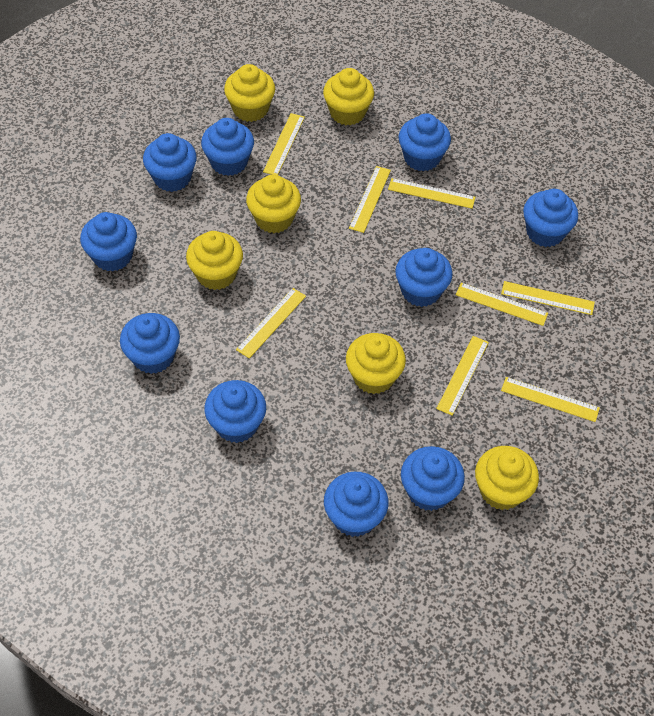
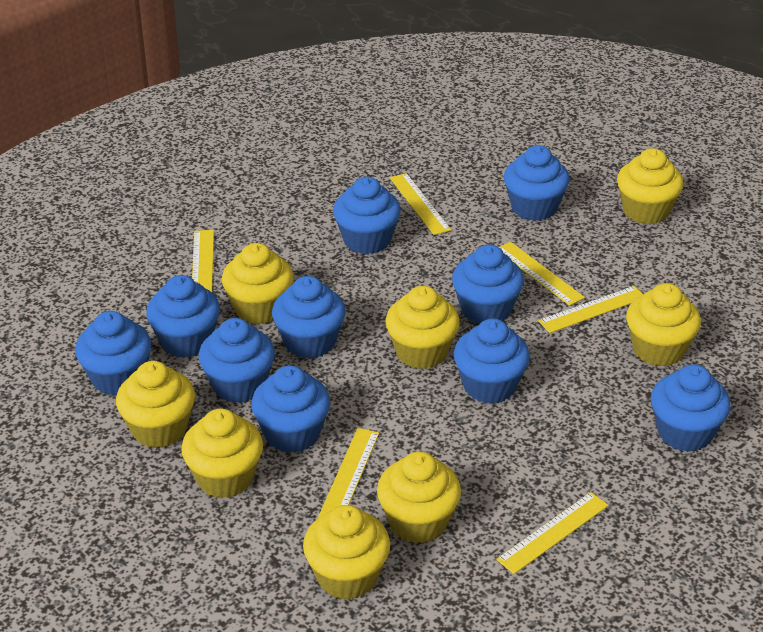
yellow cupcake: 6 -> 8
yellow ruler: 8 -> 6

